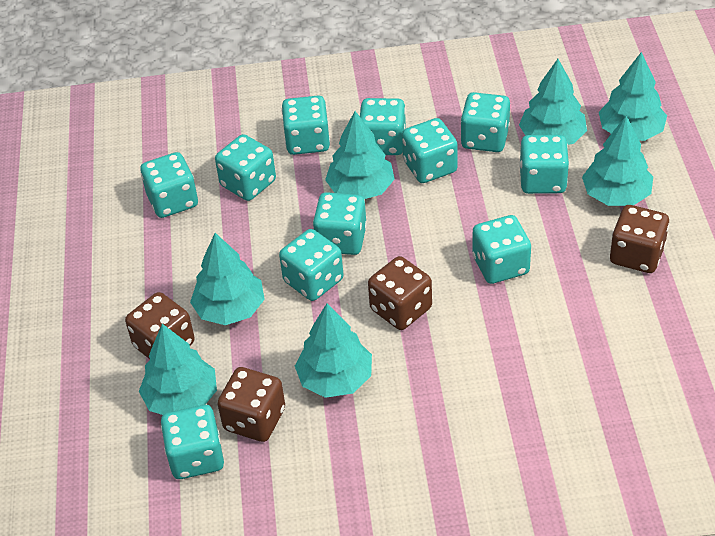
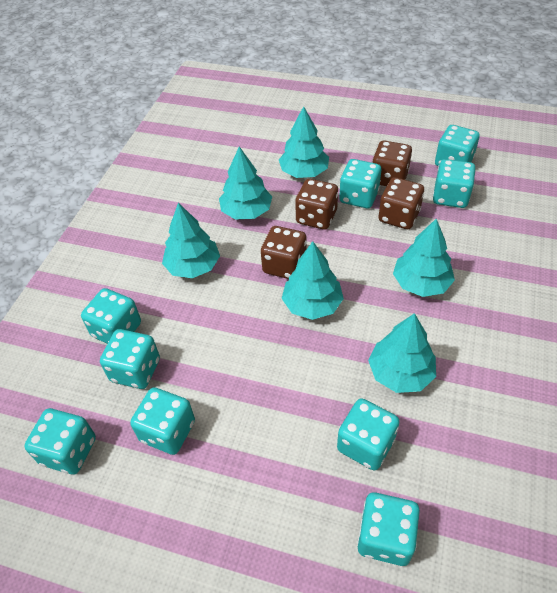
turquoise dice: 11 -> 9
turquoise tree: 7 -> 6

